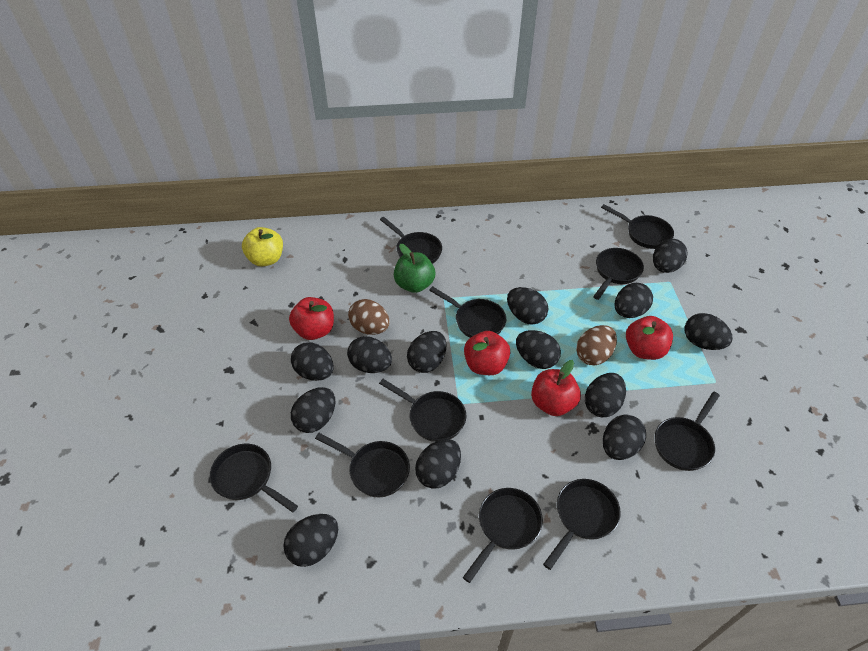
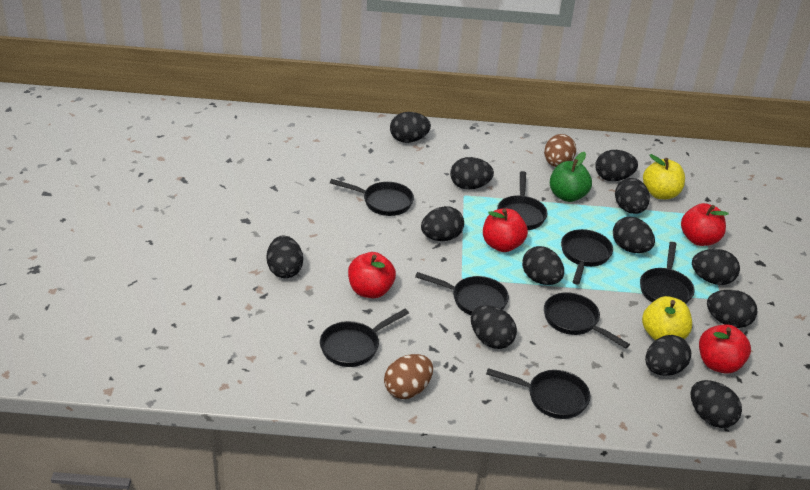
black pan: 10 -> 8
yellow apple: 1 -> 2

